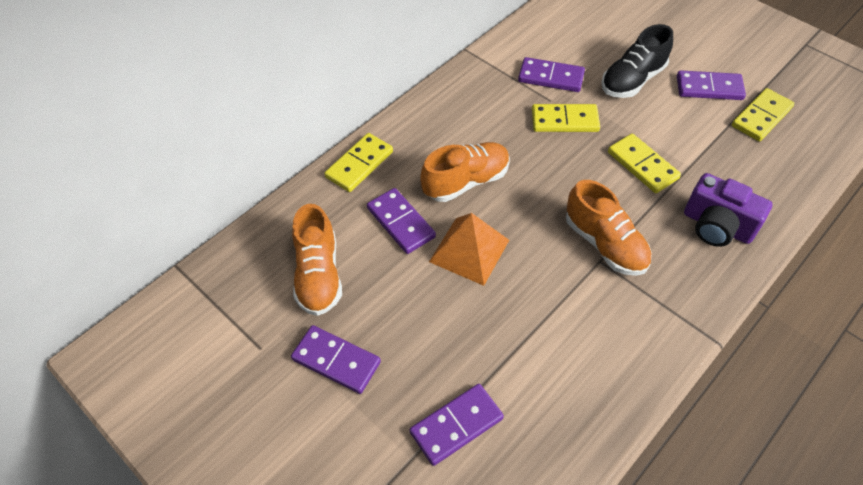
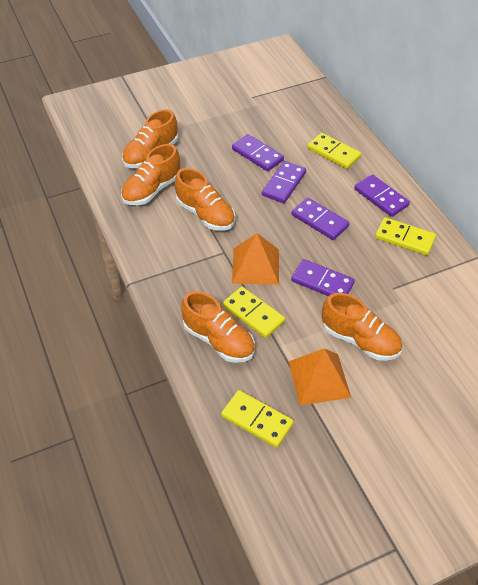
black shoe: 1 -> 0
orange pyramid: 1 -> 2
orange shoe: 3 -> 5
purple camera: 1 -> 0

